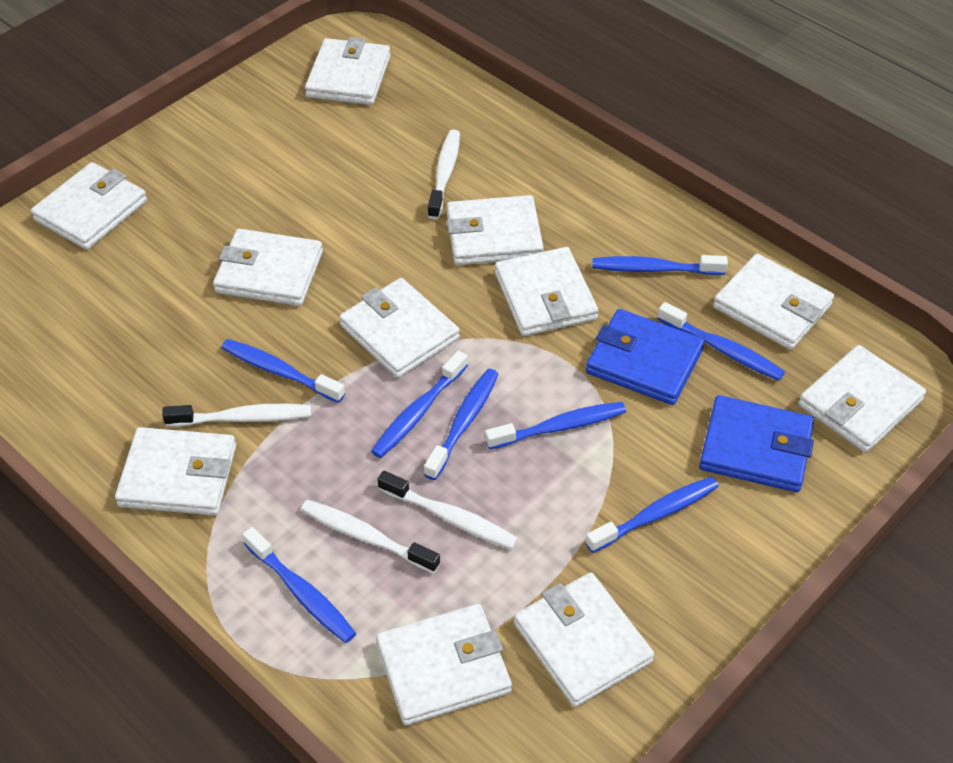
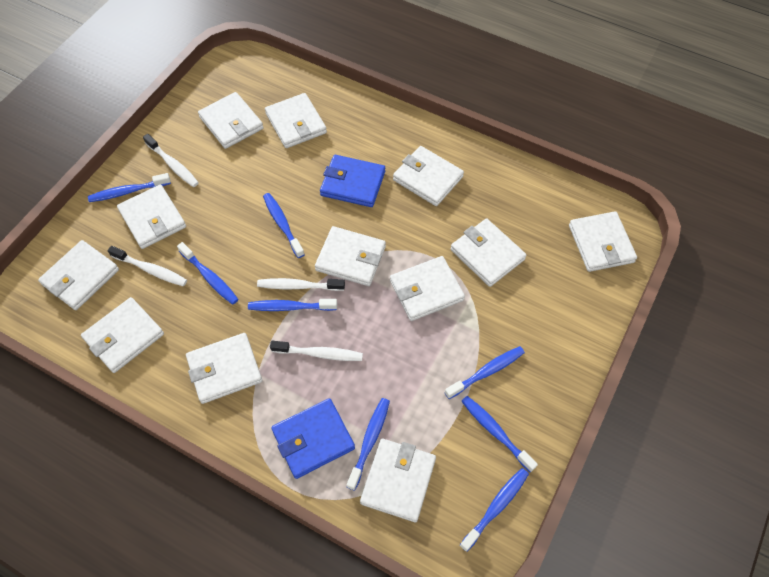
white wallet: 11 -> 12

